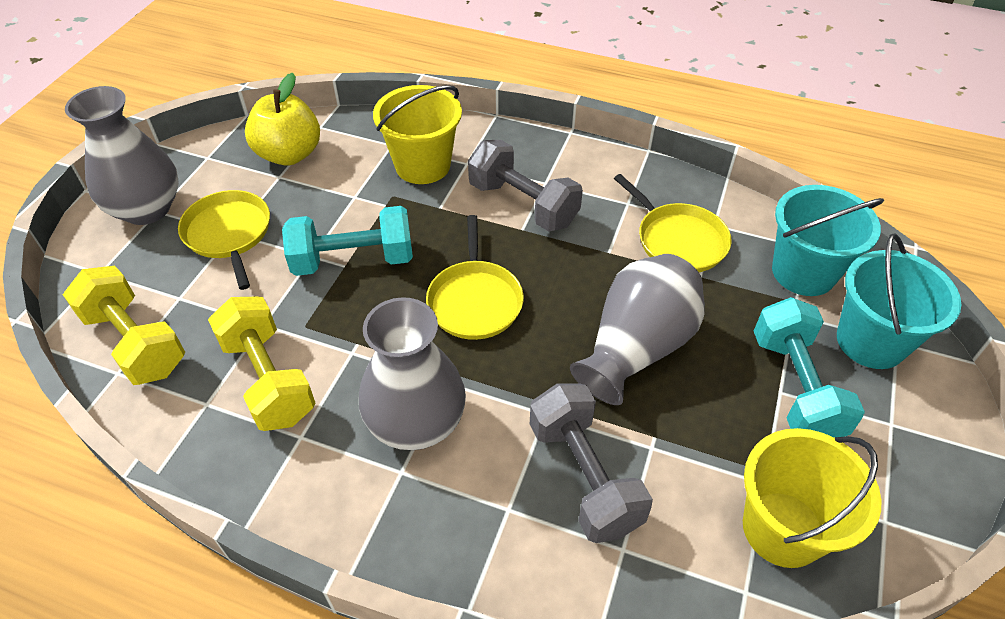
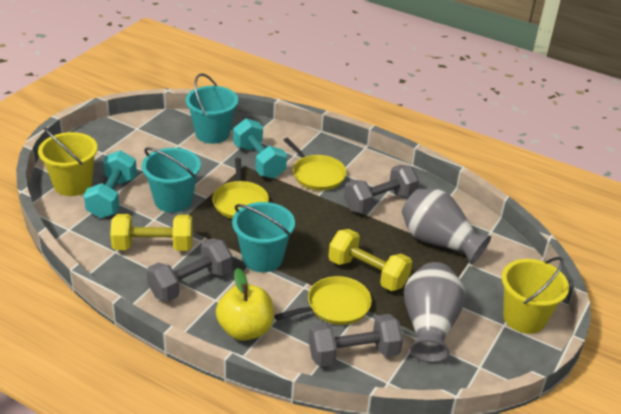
grey dumbbell: 2 -> 3
grey vase: 3 -> 2
turquoise bucket: 2 -> 3

